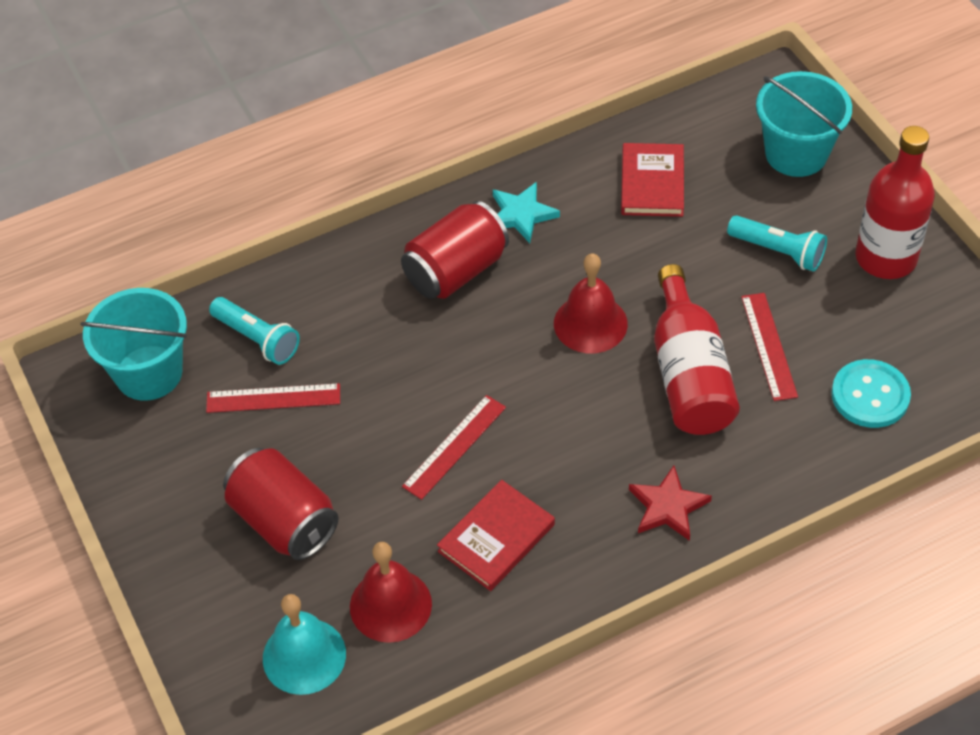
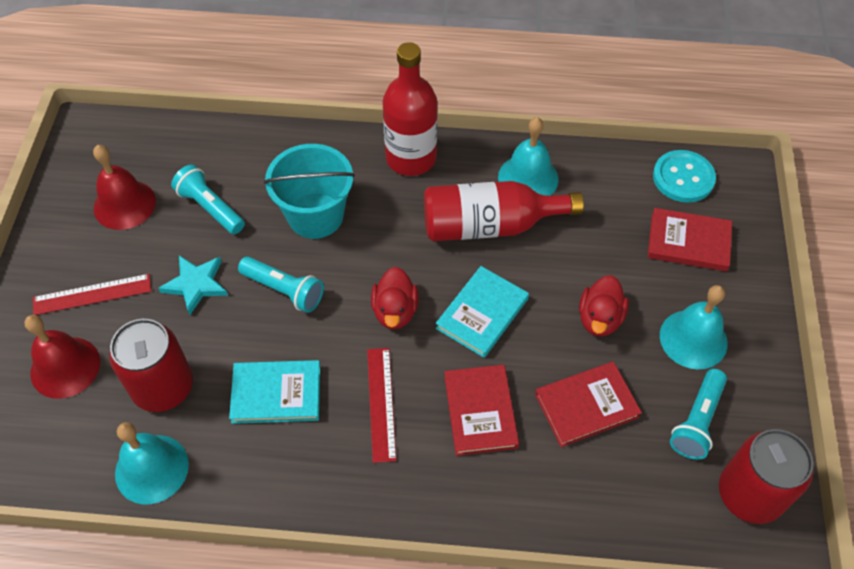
red book: 2 -> 3
red duck: 0 -> 2
red ruler: 3 -> 2
red star: 1 -> 0
turquoise bell: 1 -> 3
turquoise book: 0 -> 2
turquoise bucket: 2 -> 1
turquoise flashlight: 2 -> 3

